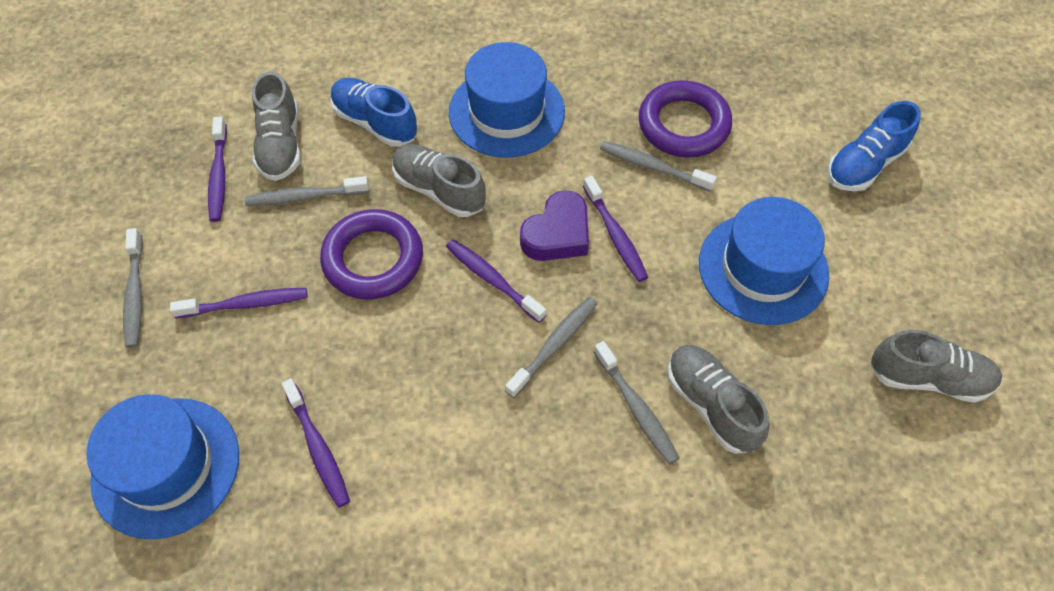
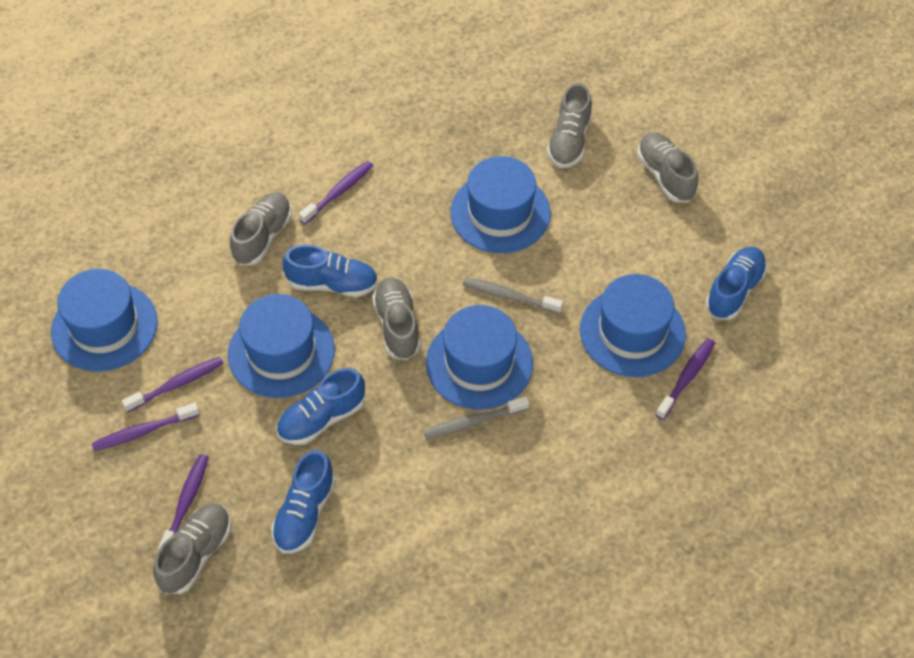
blue hat: 3 -> 5
blue shoe: 2 -> 4
grey shoe: 4 -> 5
grey toothbrush: 5 -> 2
purple heart: 1 -> 0
purple ring: 2 -> 0

